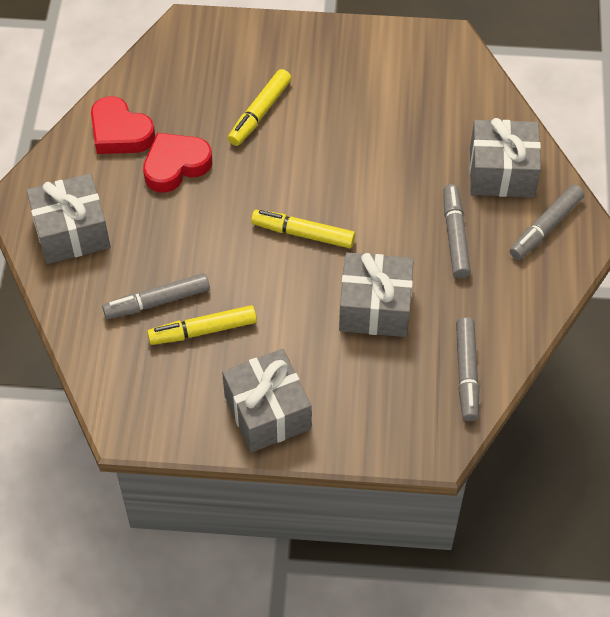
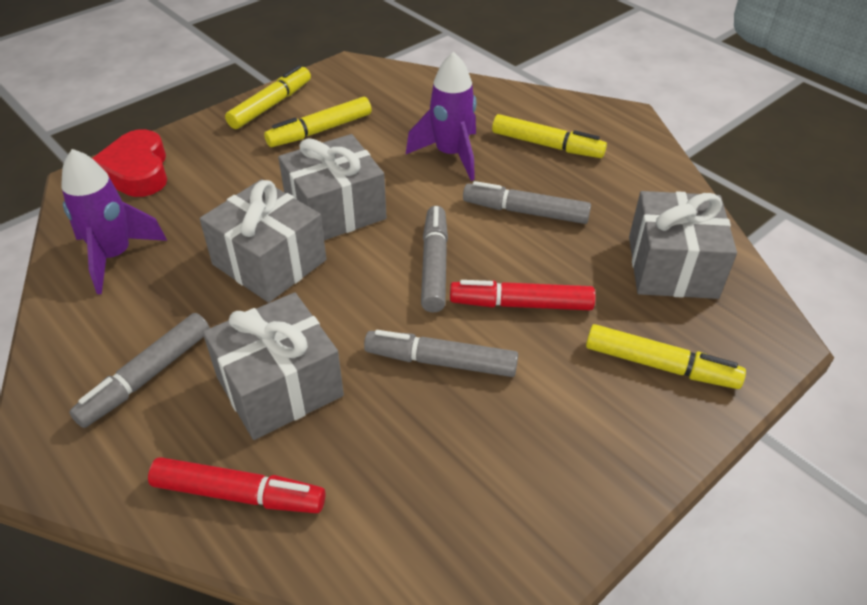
purple rocket: 0 -> 2
red heart: 2 -> 1
red marker: 0 -> 2
yellow marker: 3 -> 4

